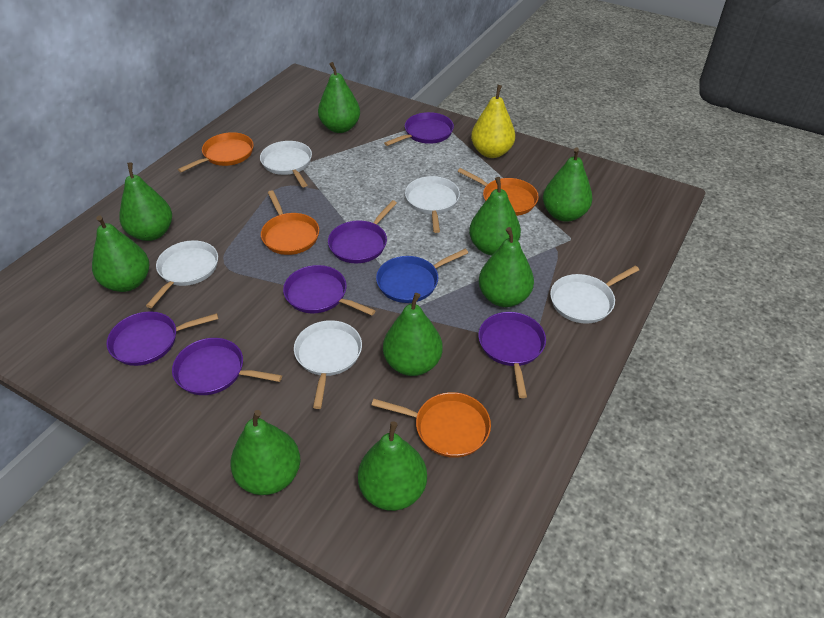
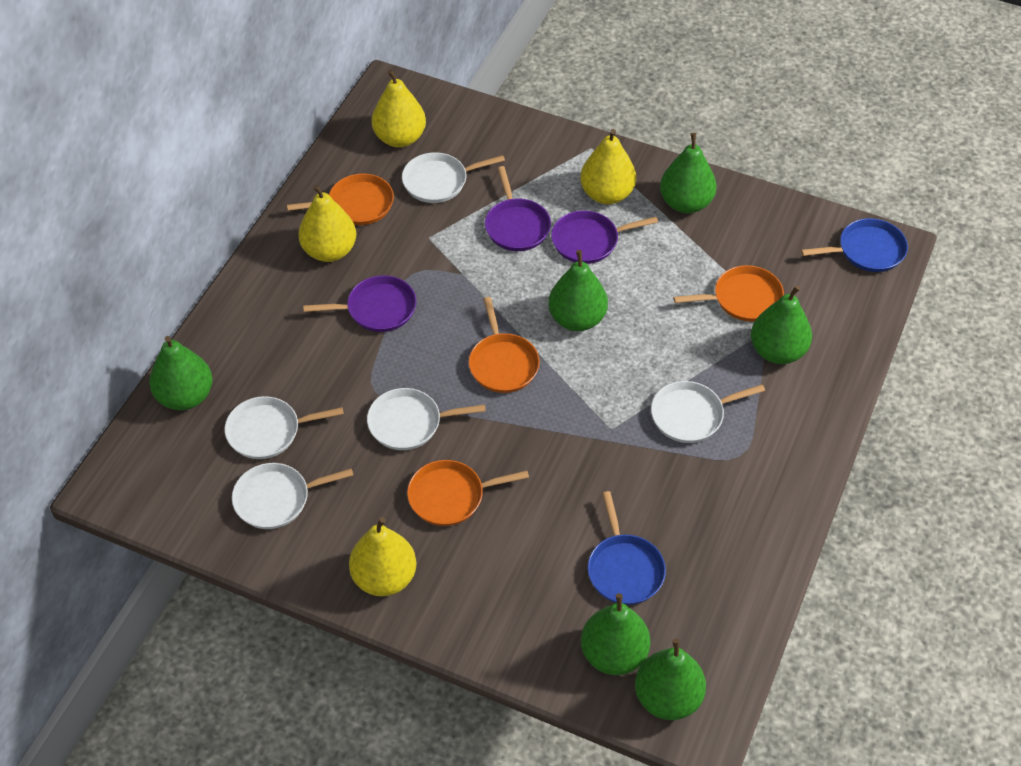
blue pan: 1 -> 2
green pear: 9 -> 6
purple pan: 6 -> 3
yellow pear: 1 -> 4

